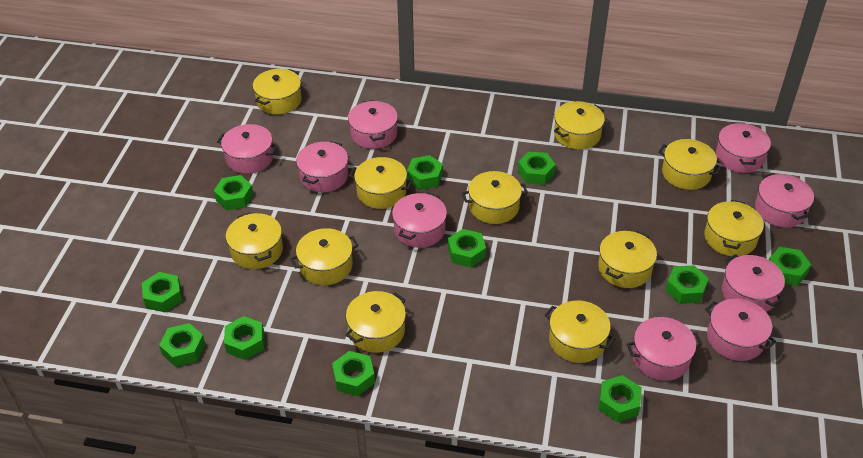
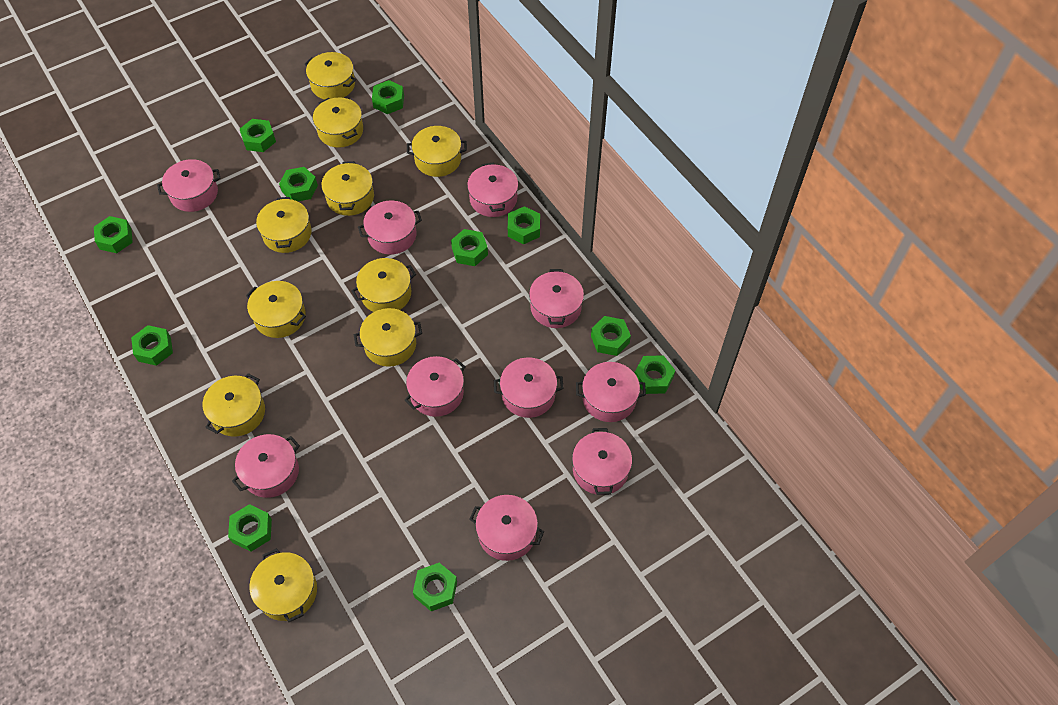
pink pot: 9 -> 10
yellow pot: 11 -> 10

